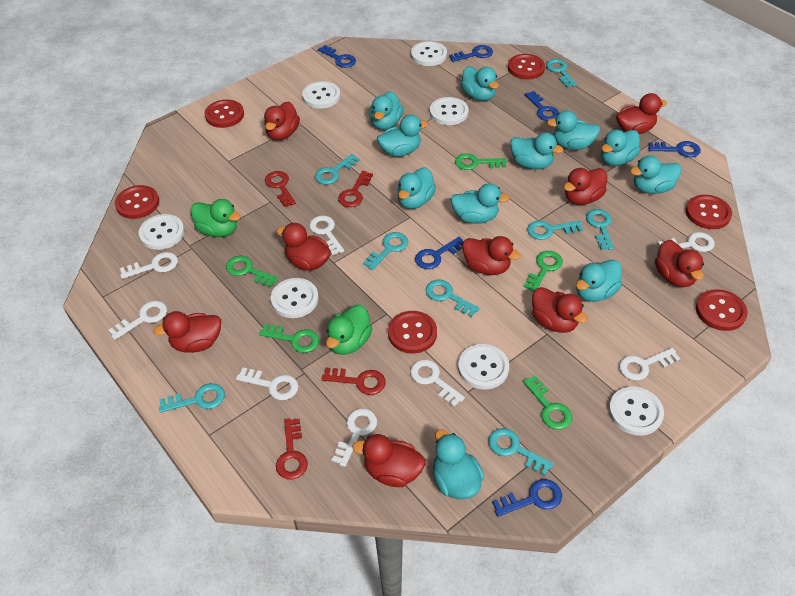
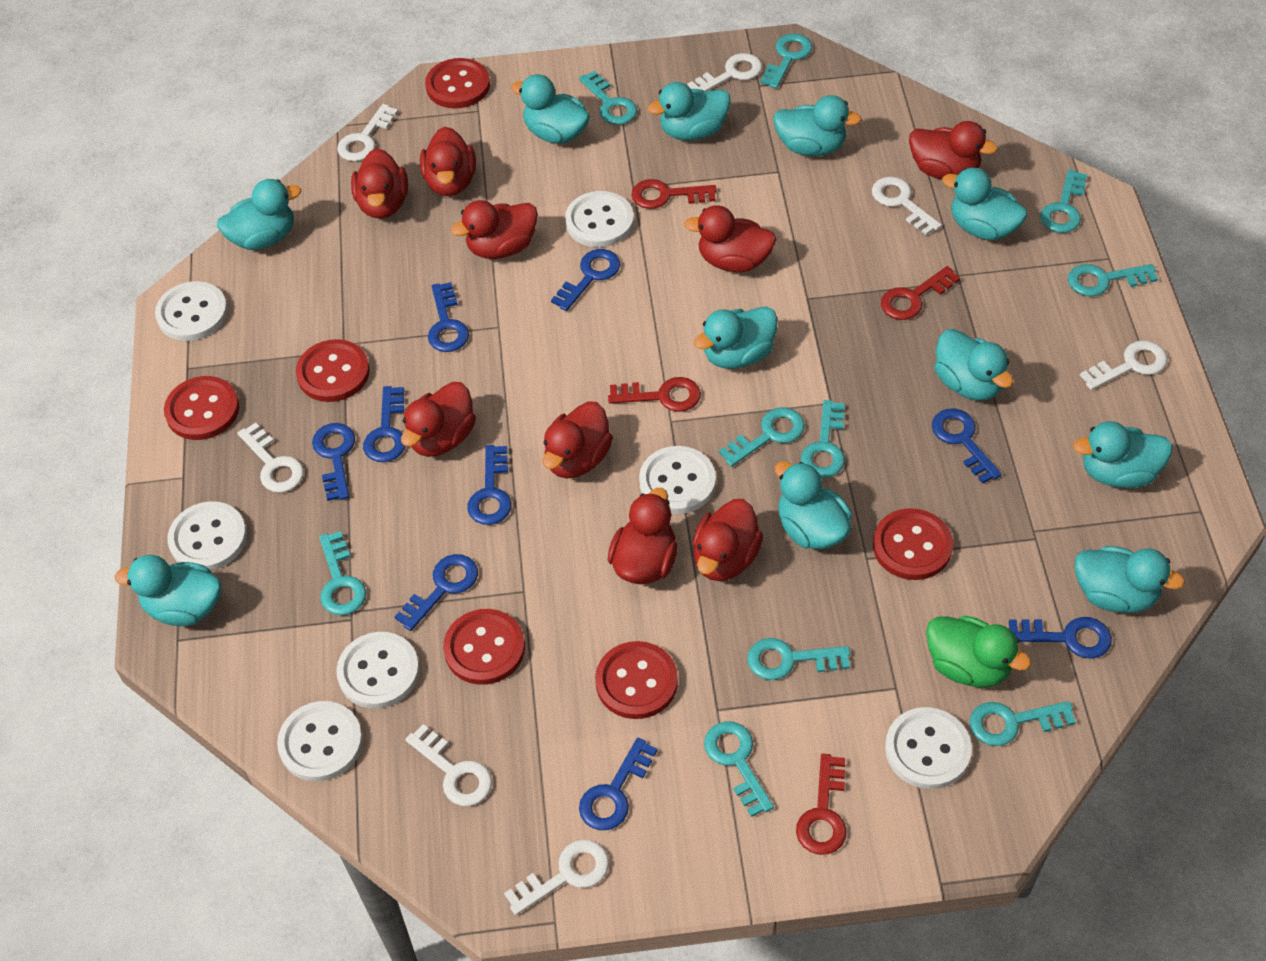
blue key: 6 -> 9
green duck: 2 -> 1
green key: 5 -> 0
turquoise key: 8 -> 10
white key: 8 -> 7

